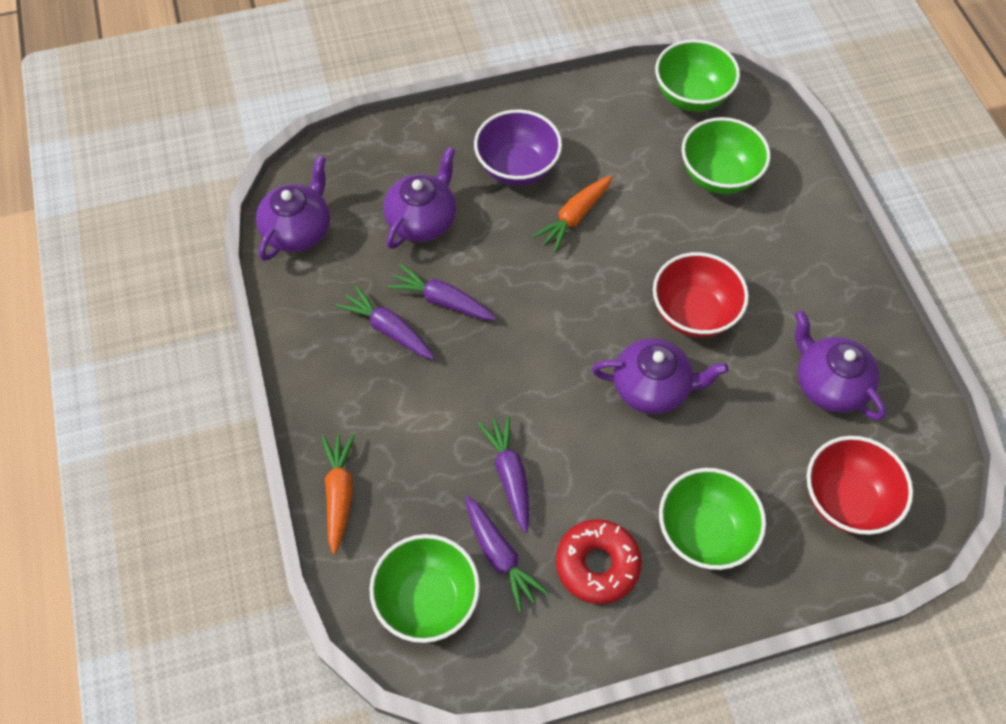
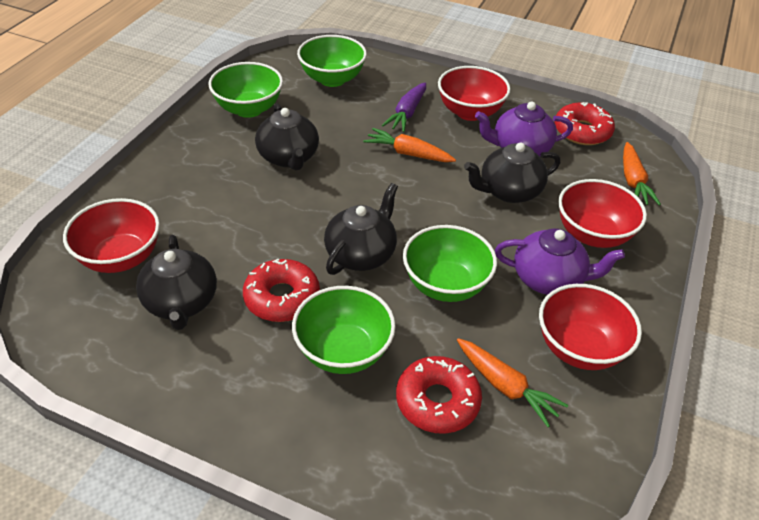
black teapot: 0 -> 4
orange carrot: 2 -> 3
purple bowl: 1 -> 0
purple carrot: 4 -> 1
purple teapot: 4 -> 2
red bowl: 2 -> 4
red donut: 1 -> 3

